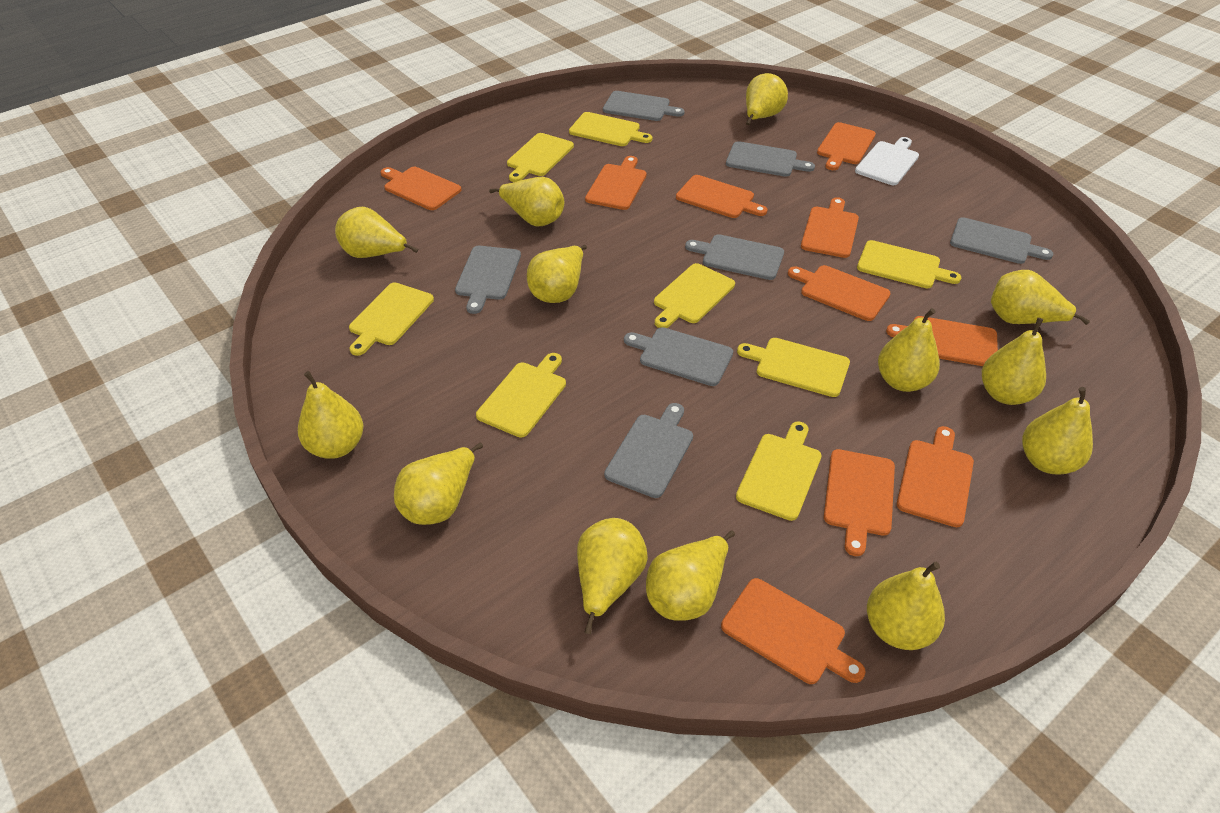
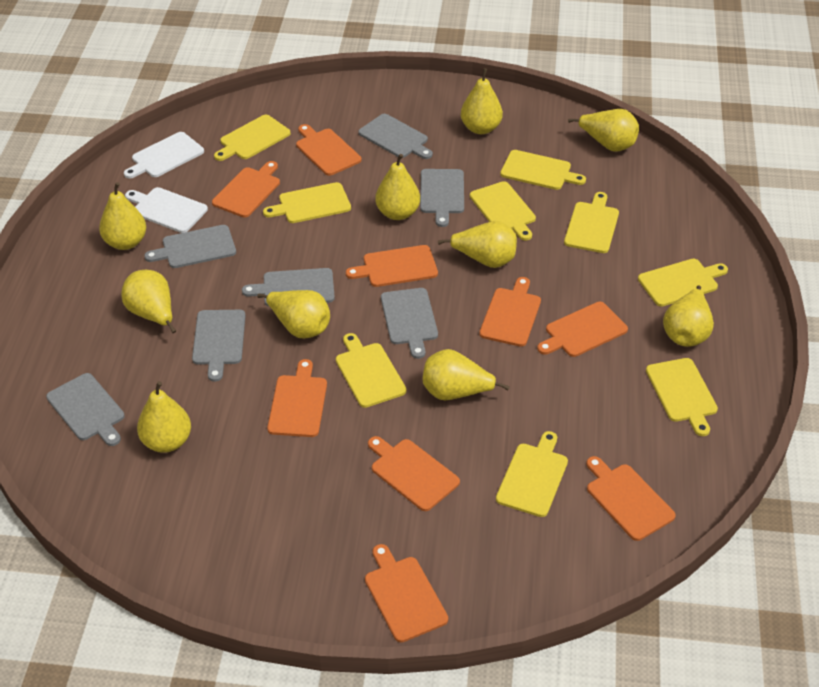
orange cutting board: 10 -> 9
white cutting board: 1 -> 2
yellow cutting board: 8 -> 9
yellow pear: 13 -> 10

